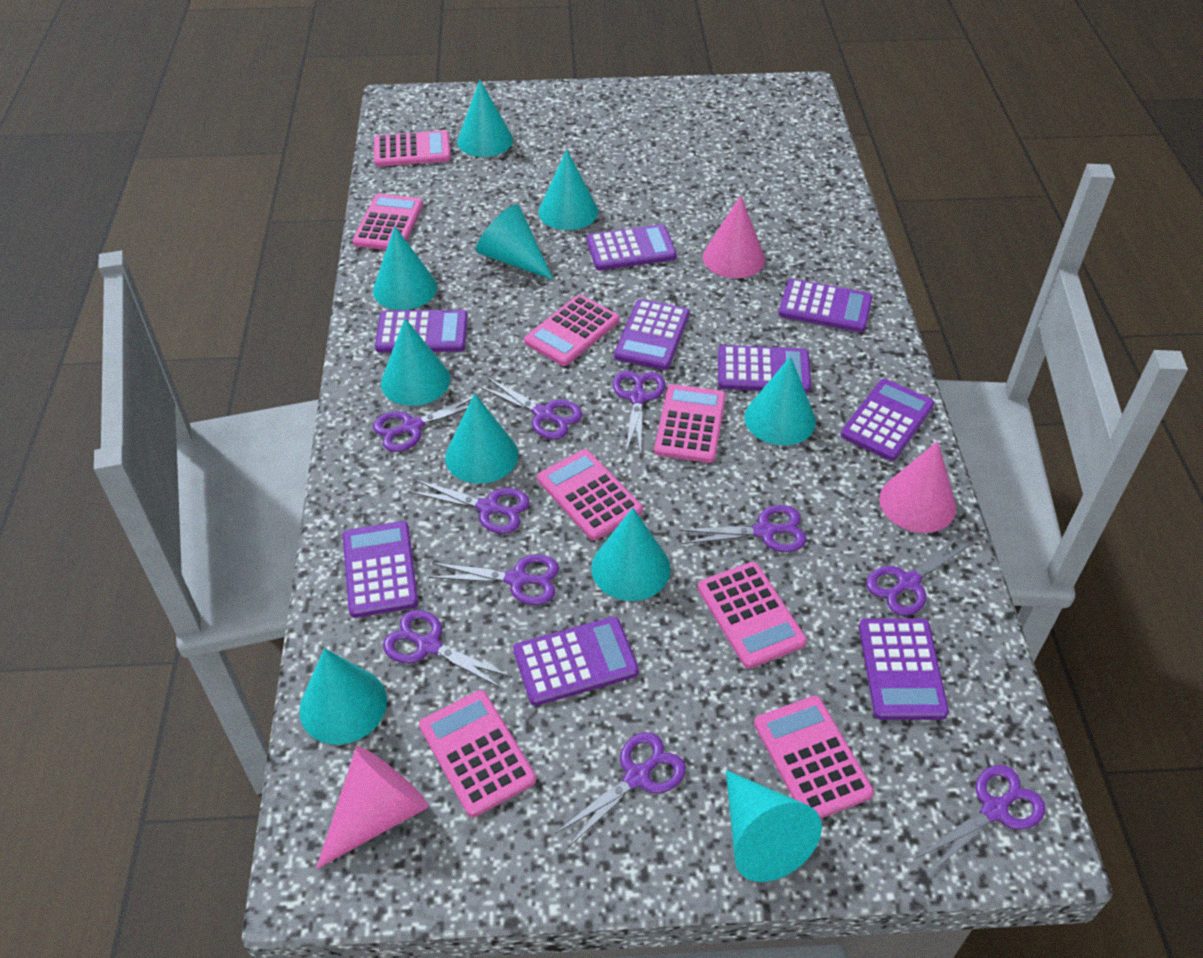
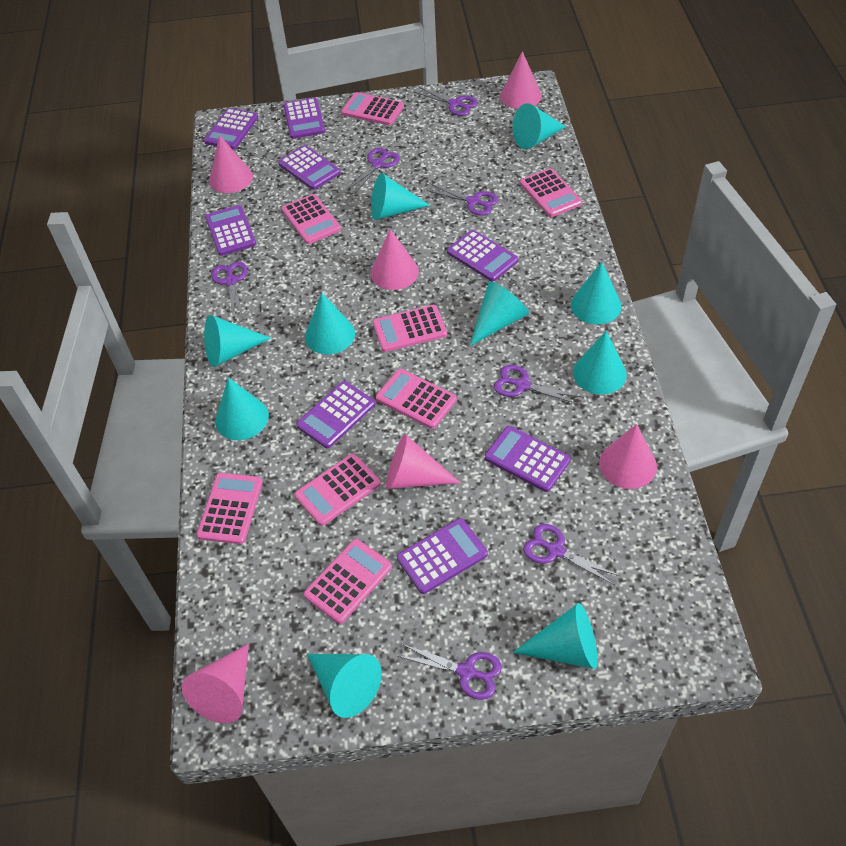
pink cone: 3 -> 6
purple calculator: 9 -> 8
purple scissors: 10 -> 7

